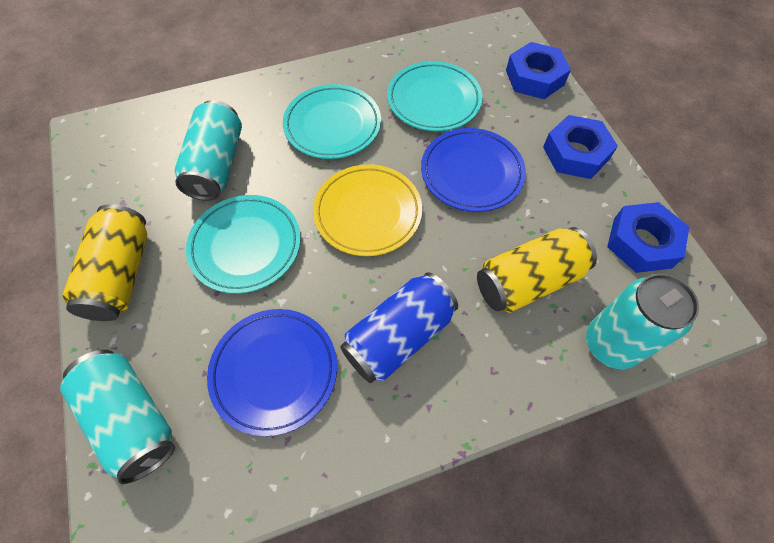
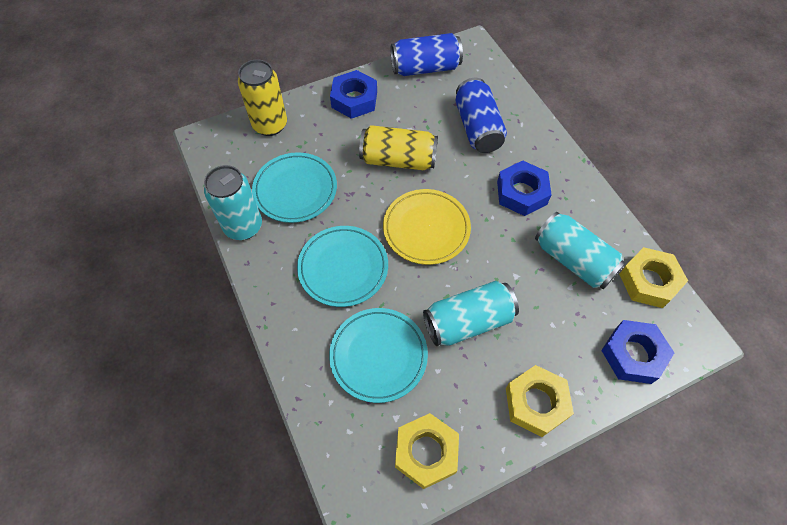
blue can: 1 -> 2
blue plate: 2 -> 0
yellow nut: 0 -> 3

